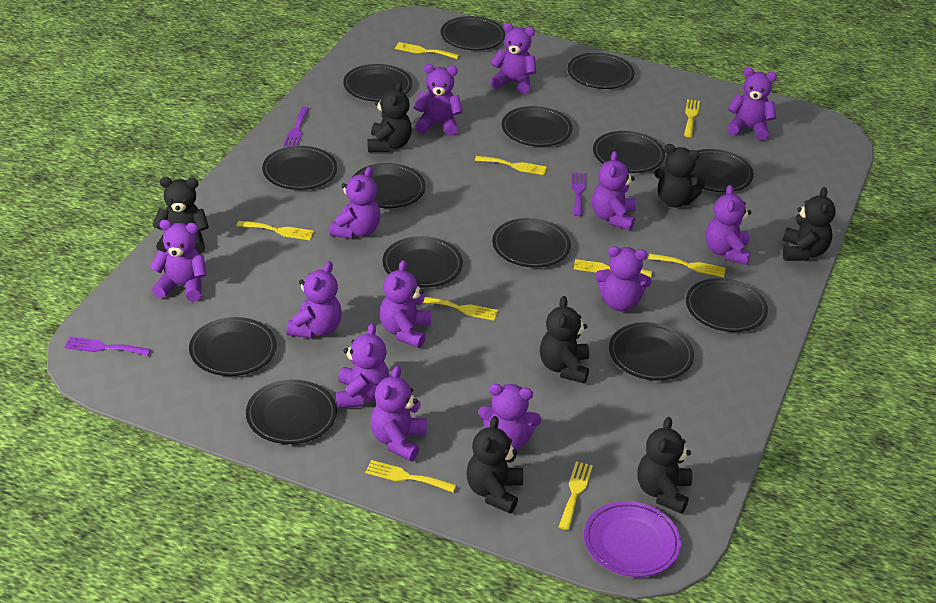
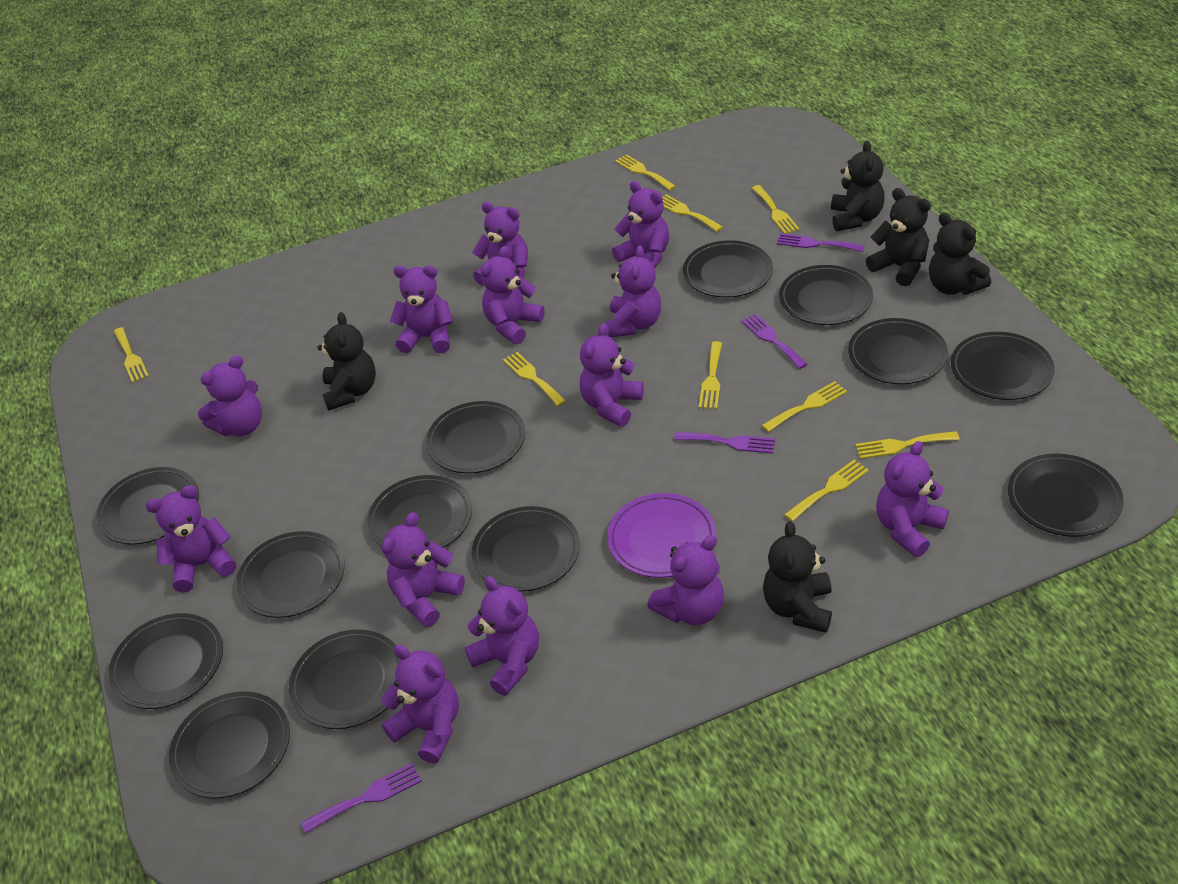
black plate: 14 -> 13
black teddy bear: 7 -> 5
purple fork: 3 -> 4

